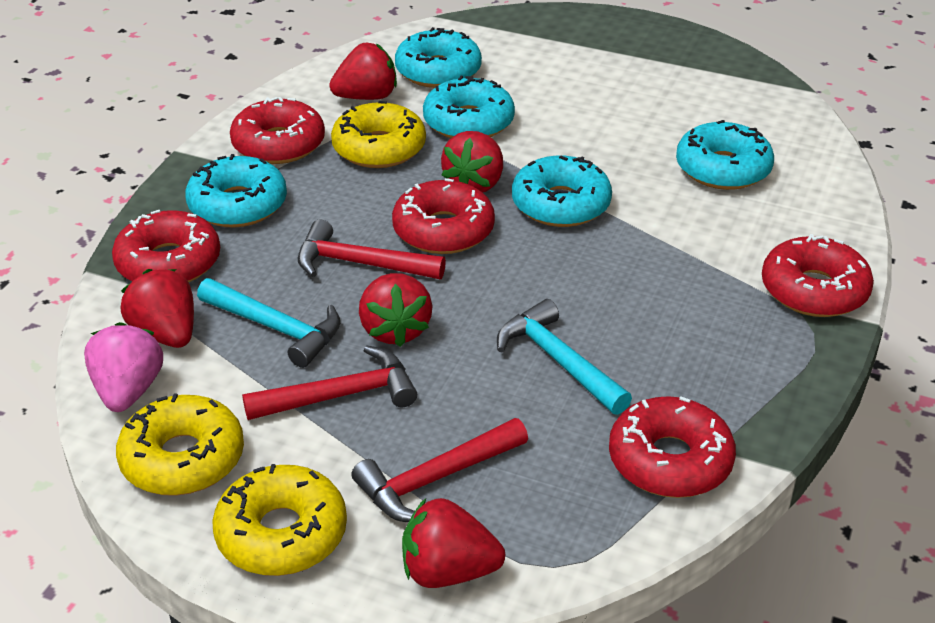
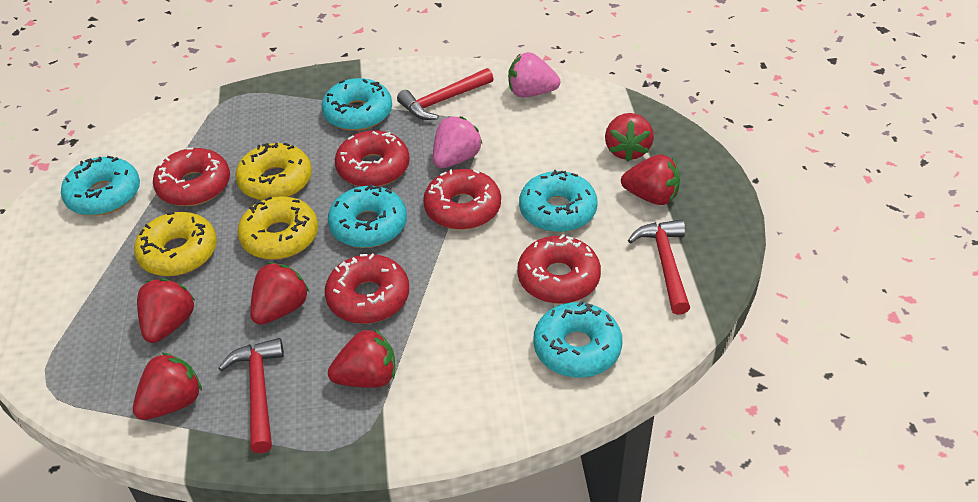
pink strawberry: 1 -> 2
red strawberry: 5 -> 6
turquoise hammer: 2 -> 0

